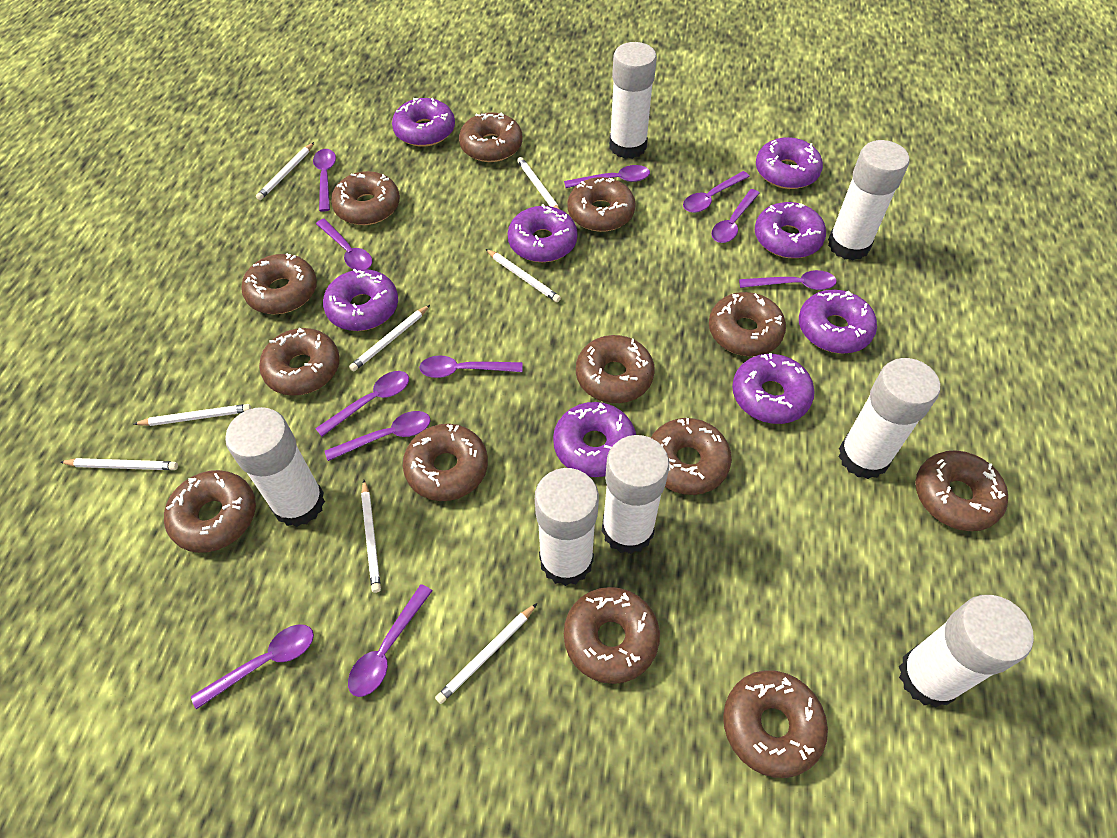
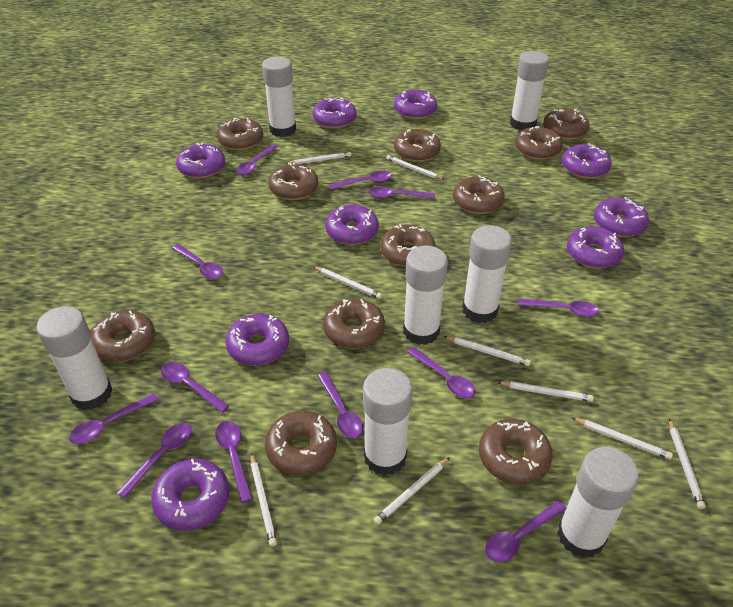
brown donut: 13 -> 11
purple donut: 8 -> 9
purple spoon: 11 -> 12
white pencil: 8 -> 9

